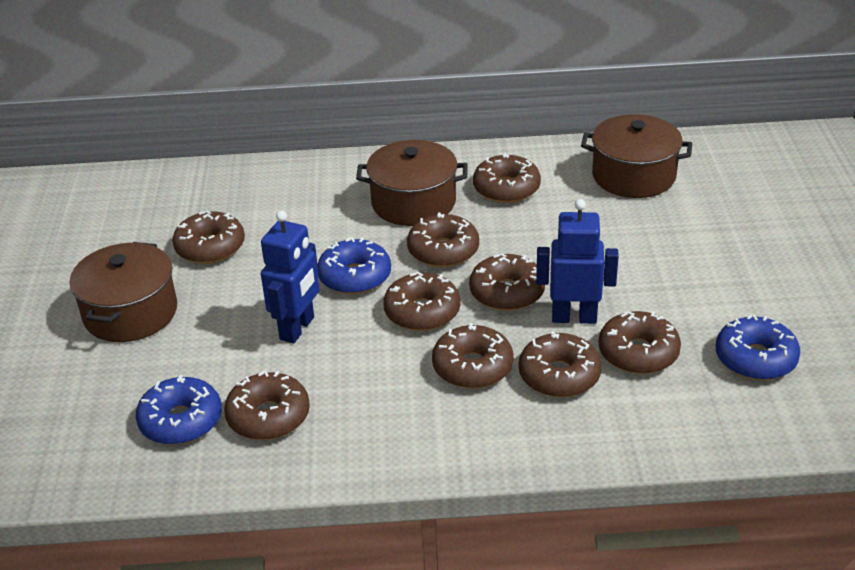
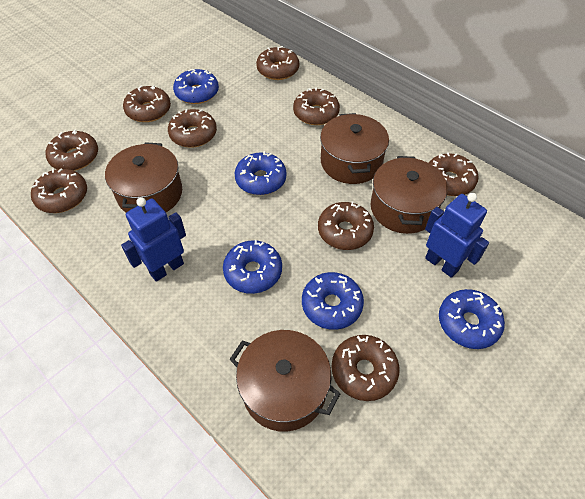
blue donut: 3 -> 5
brown pot: 3 -> 4

